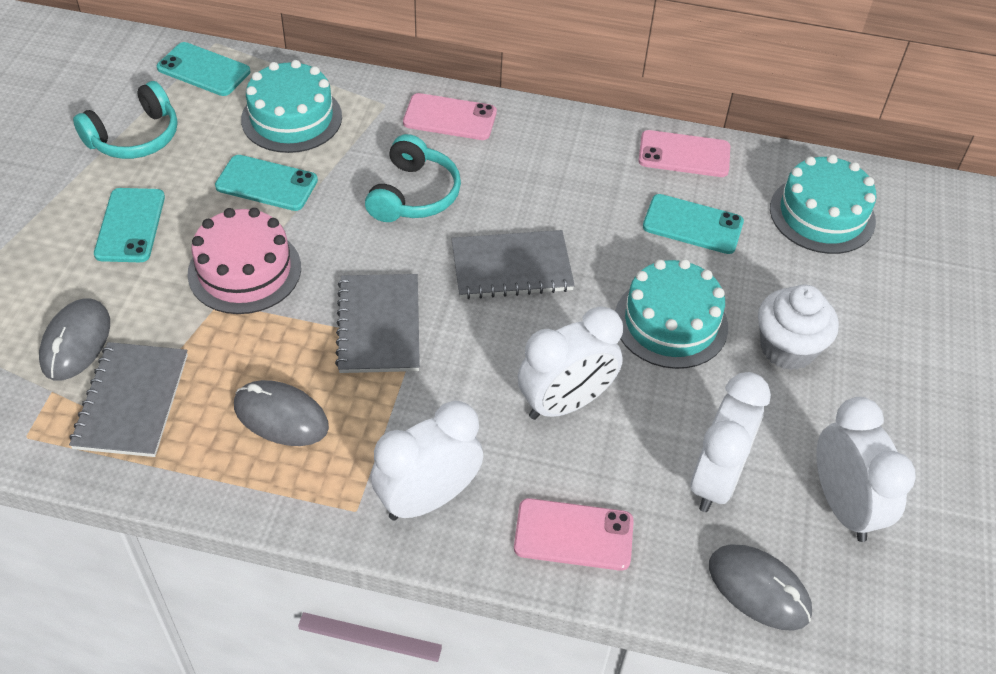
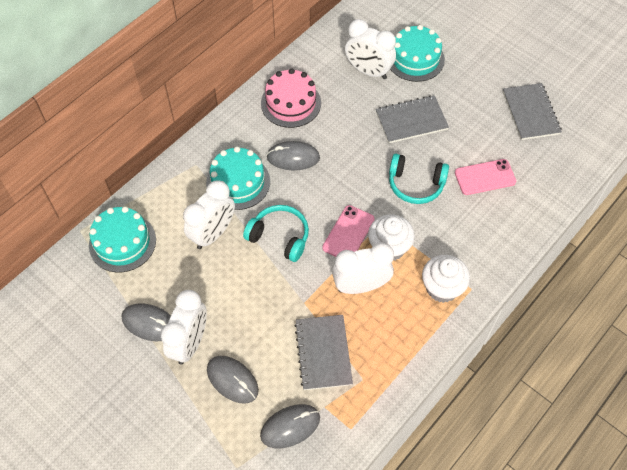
grey mouse: 3 -> 4
pink phone: 3 -> 2
turquoise phone: 4 -> 0
white cupcake: 1 -> 2

